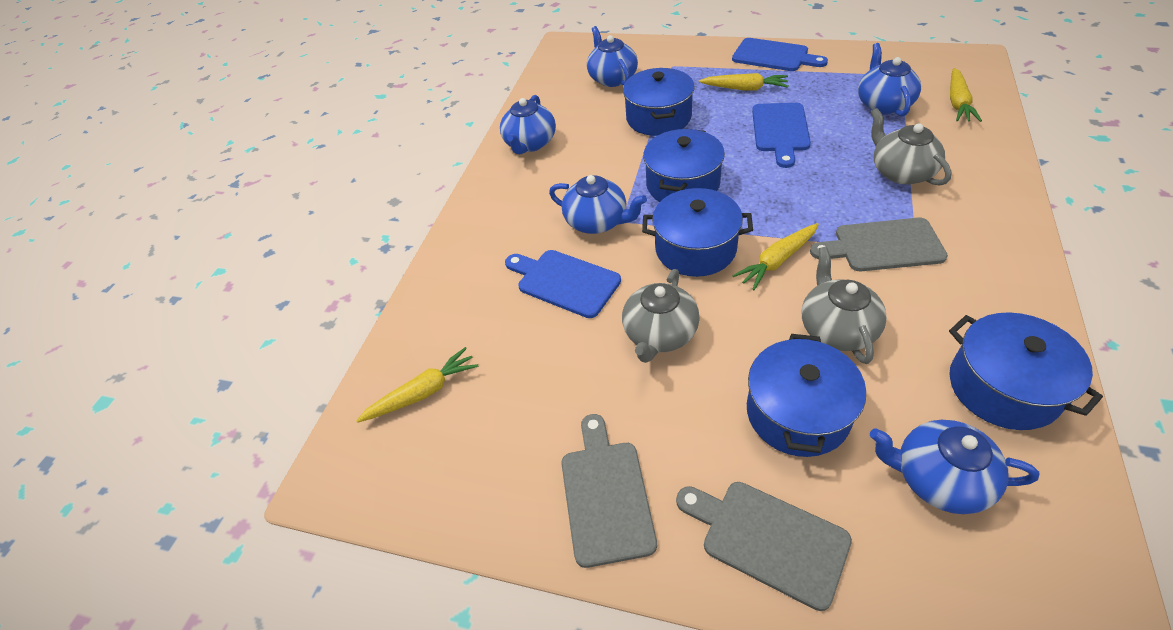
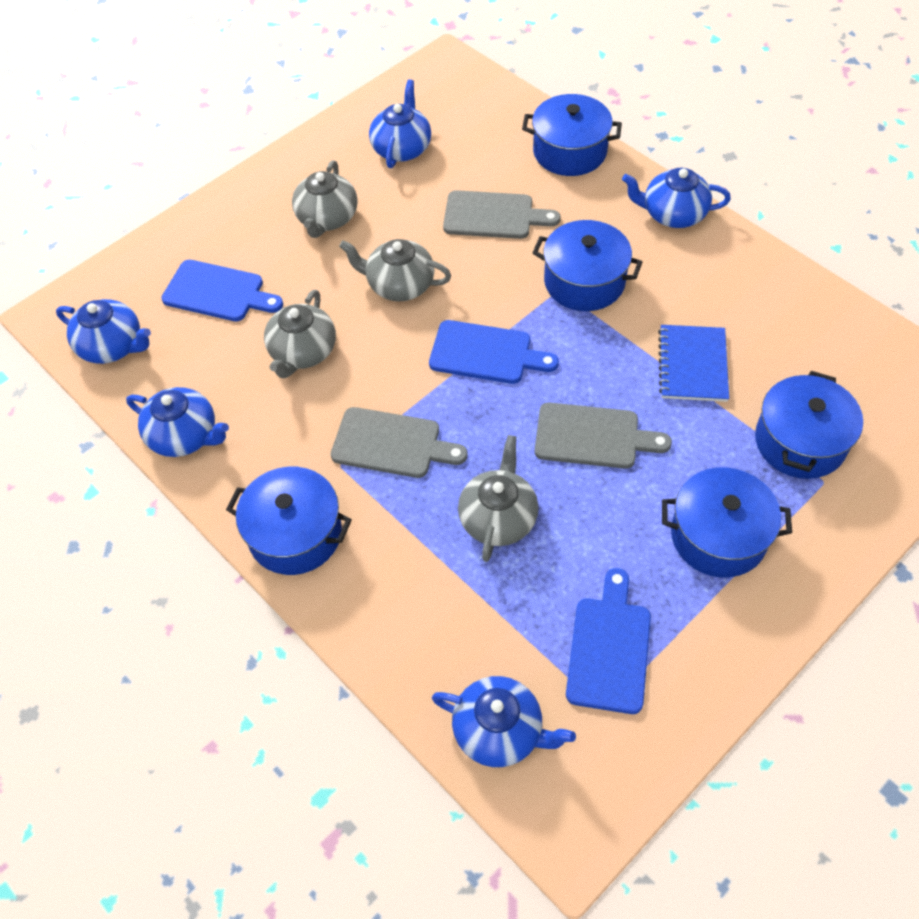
blue notebook: 0 -> 1
grey teapot: 3 -> 4
yellow carrot: 4 -> 0

